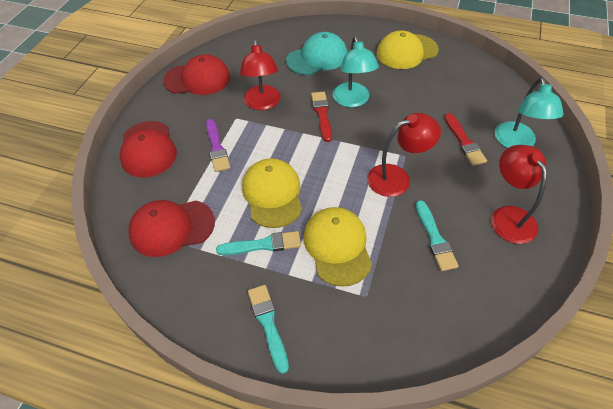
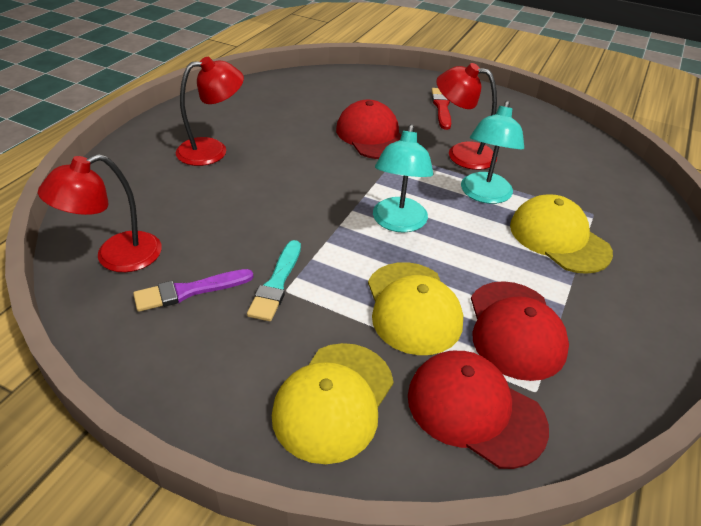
red brush: 2 -> 1
turquoise brush: 3 -> 1
turquoise cap: 1 -> 0

